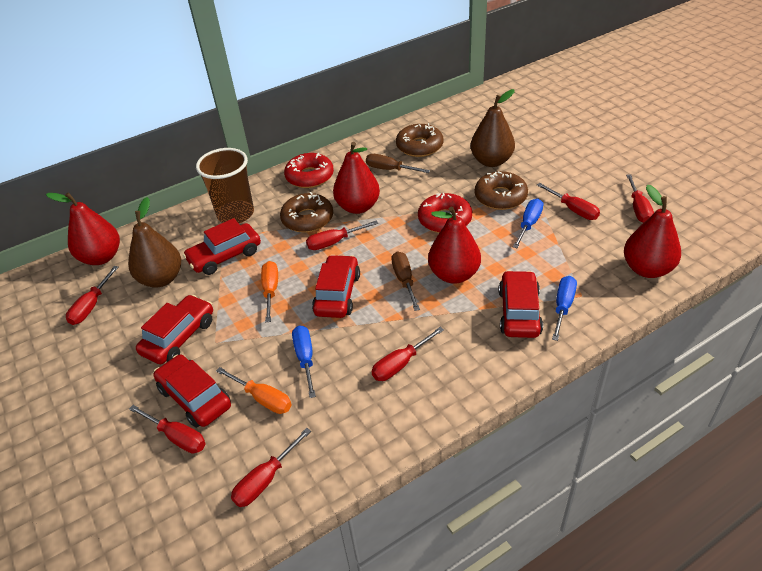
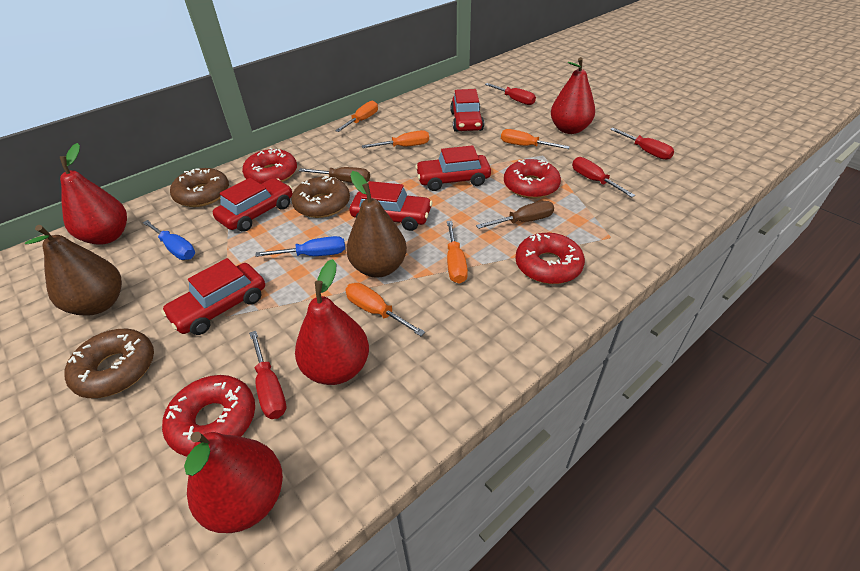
blue screwdriver: 3 -> 2
brown cup: 1 -> 0
orange screwdriver: 2 -> 5
red donut: 2 -> 4
red screwdriver: 7 -> 4

